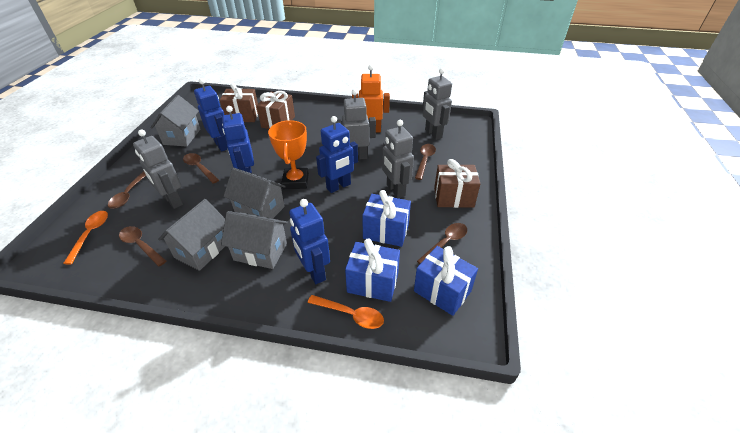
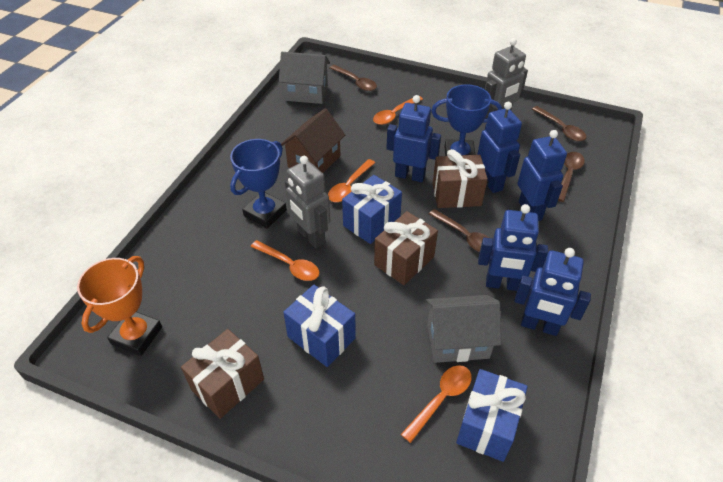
blue robot: 4 -> 5
blue trophy: 0 -> 2
brown house: 0 -> 1
brown spoon: 5 -> 4
grey house: 4 -> 2
grey robot: 4 -> 2
orange robot: 1 -> 0
orange spoon: 2 -> 4

